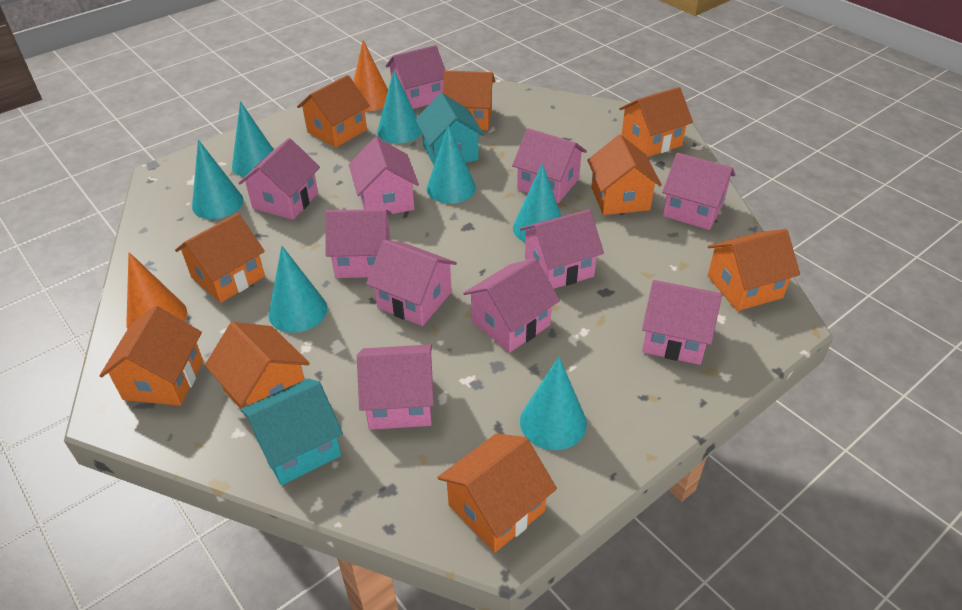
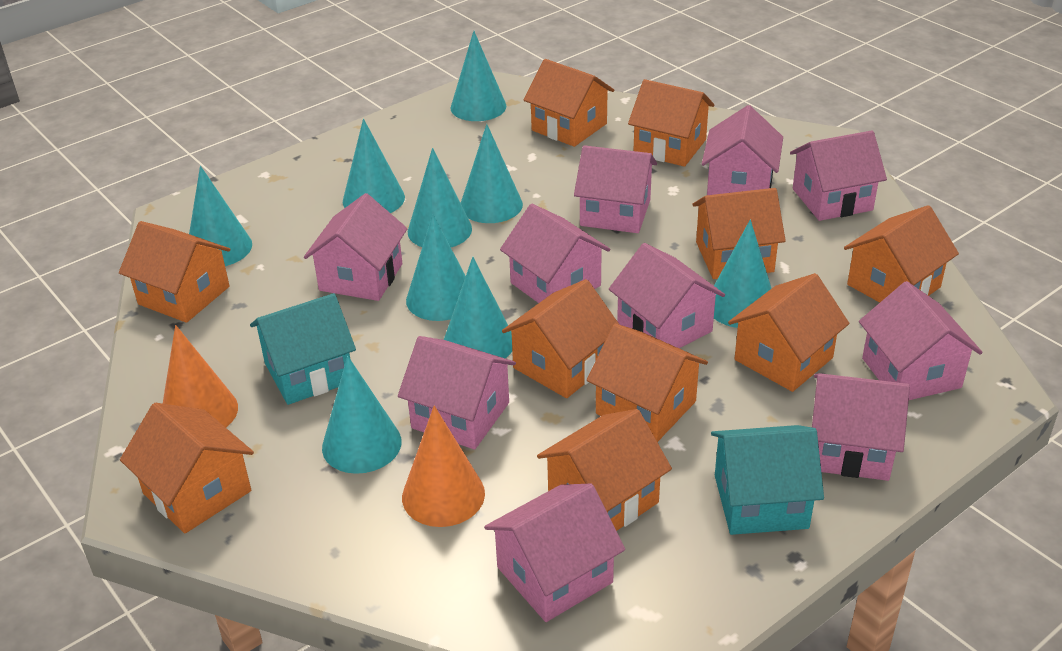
orange house: 9 -> 10
pink house: 11 -> 10
turquoise cone: 7 -> 9

